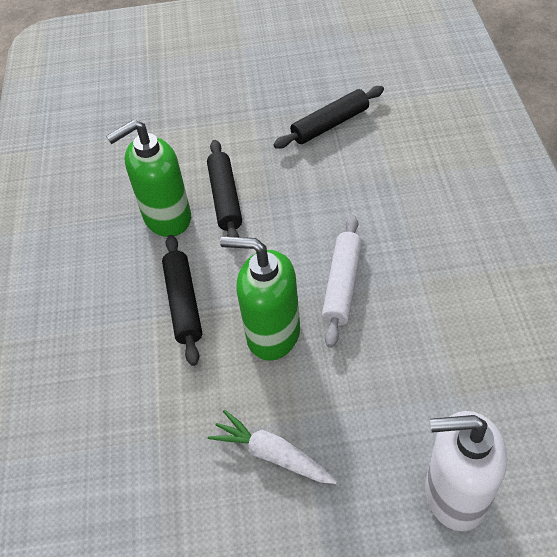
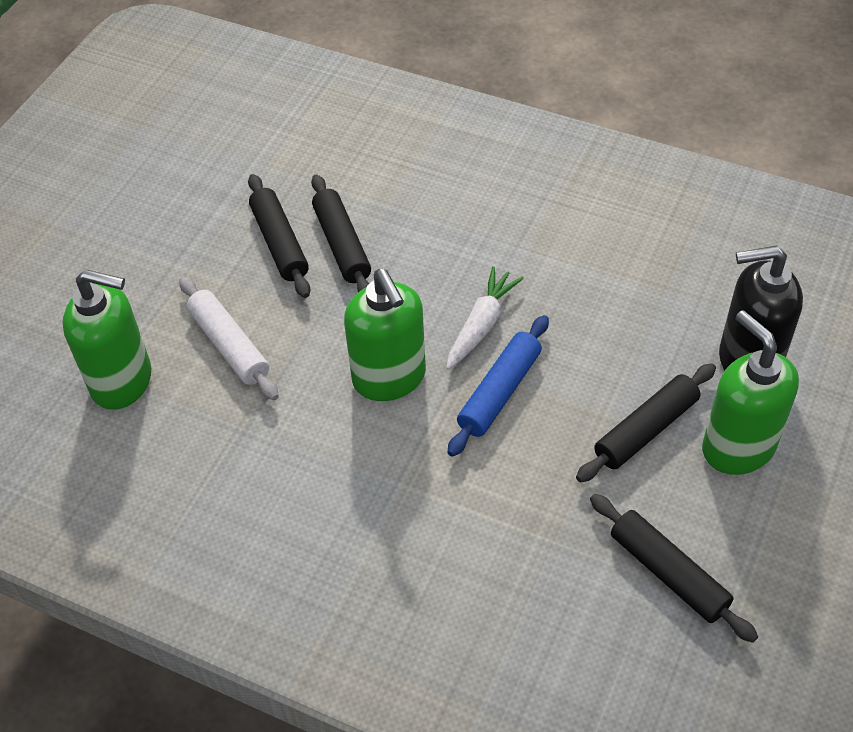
black rolling pin: 3 -> 4
black soap dispenser: 0 -> 1
blue rolling pin: 0 -> 1
green soap dispenser: 2 -> 3
white soap dispenser: 1 -> 0

